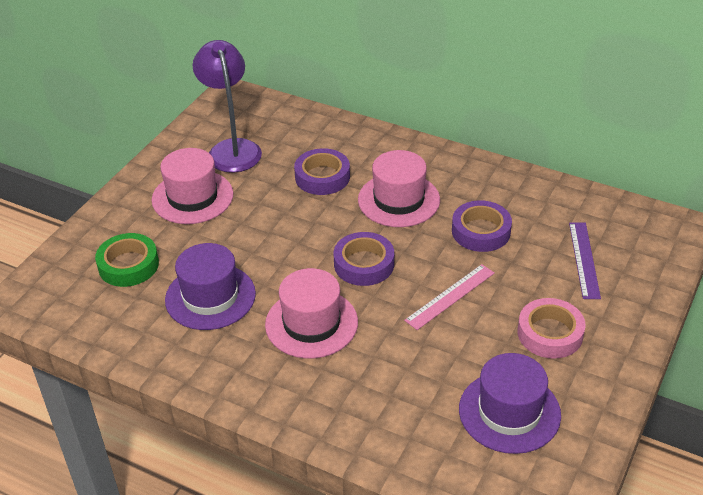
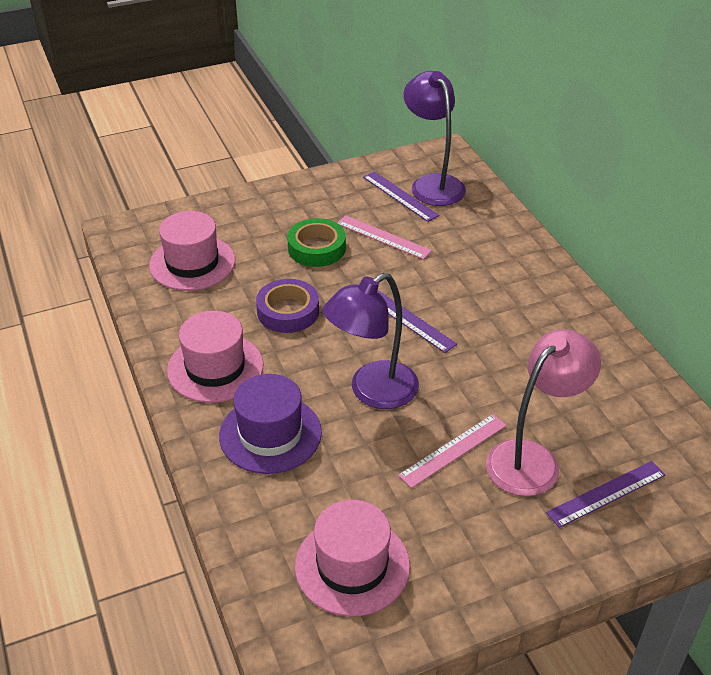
pink lamp: 0 -> 1
pink ruler: 1 -> 2
pink tape: 1 -> 0
purple hat: 2 -> 1
purple lamp: 1 -> 2
purple ruler: 1 -> 3
purple tape: 3 -> 1

